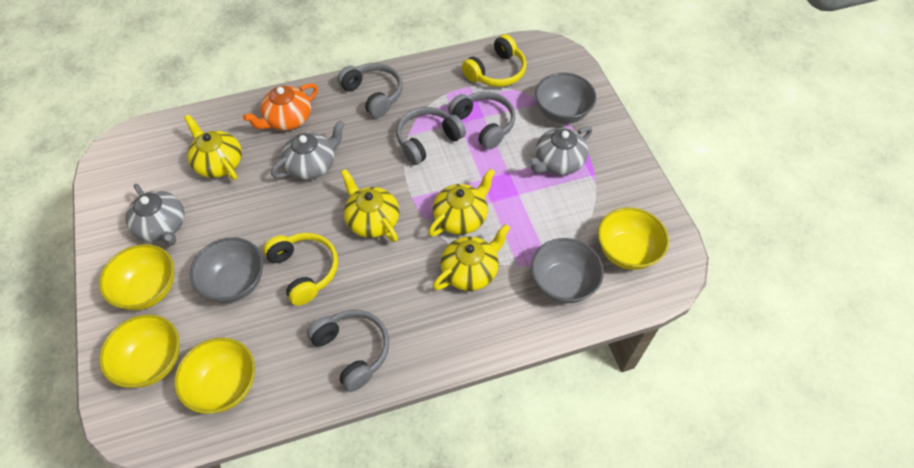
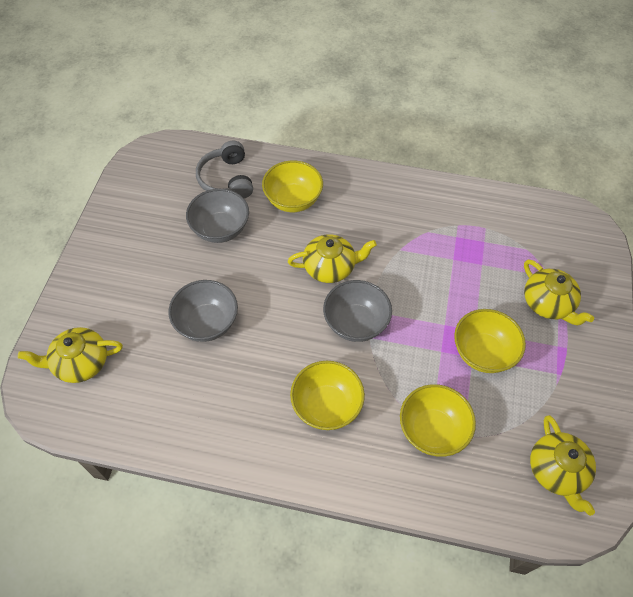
grey headphones: 4 -> 1
grey teapot: 3 -> 0
orange teapot: 1 -> 0
yellow headphones: 2 -> 0

